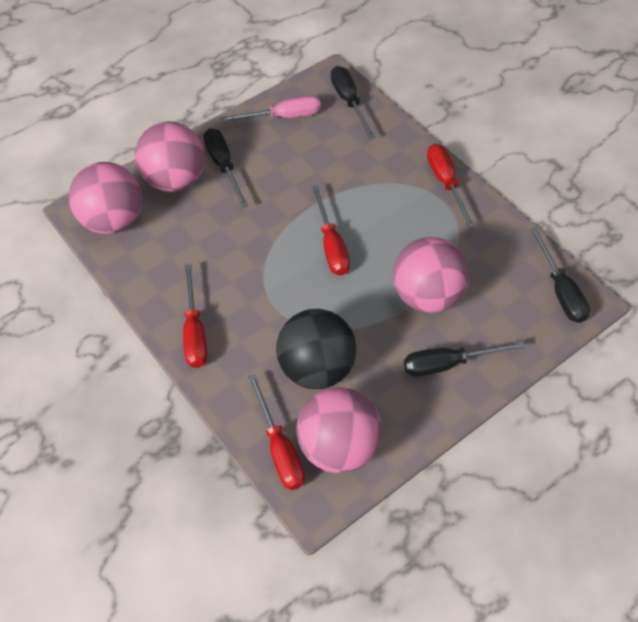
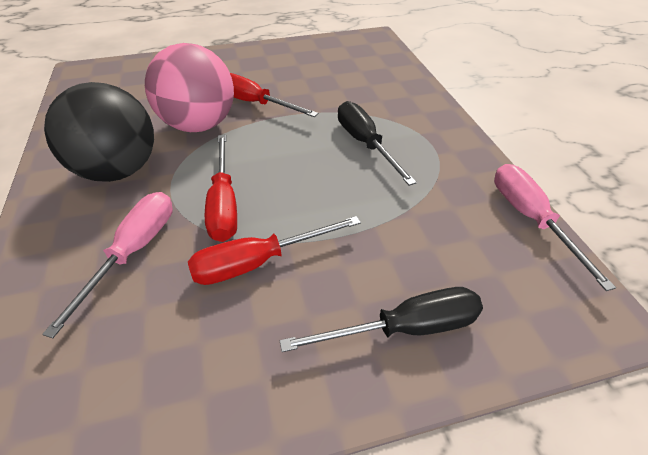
black screwdriver: 4 -> 2
pink ball: 4 -> 1
pink screwdriver: 1 -> 2
red screwdriver: 4 -> 3

